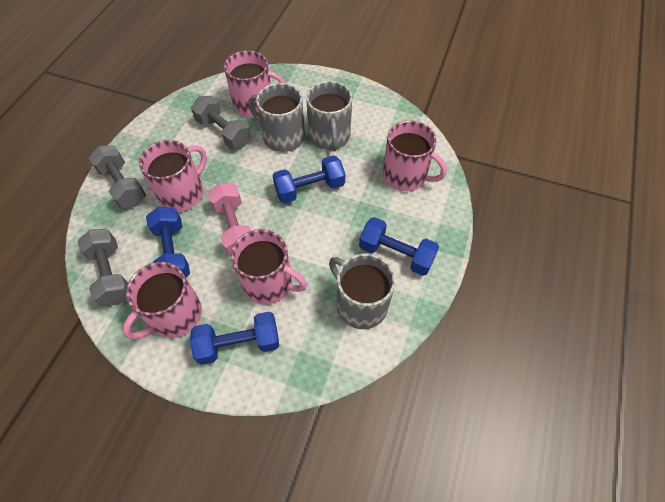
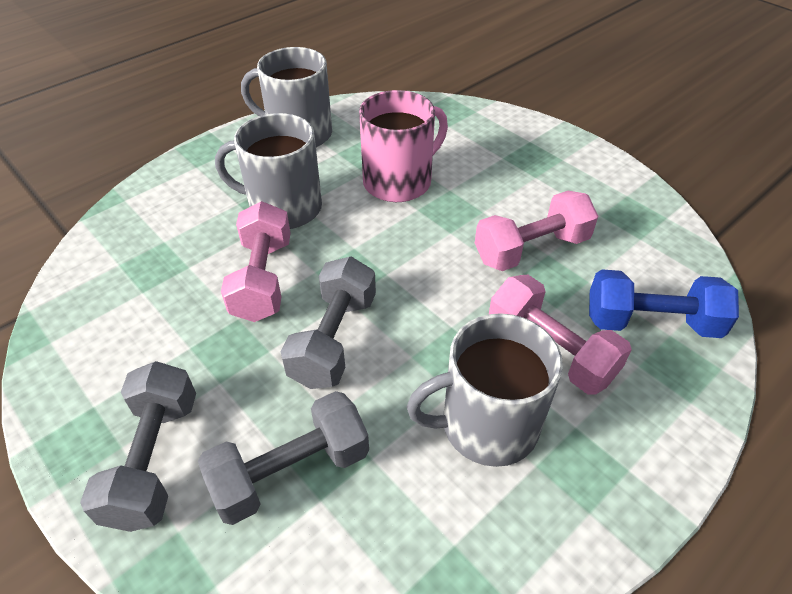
blue dumbbell: 4 -> 1
pink dumbbell: 1 -> 3
pink mug: 5 -> 1

